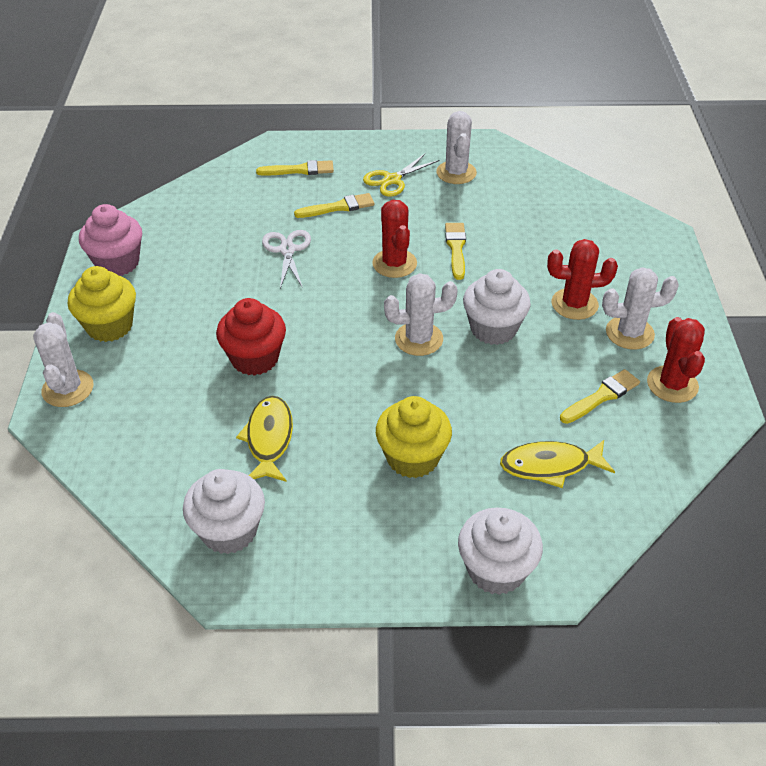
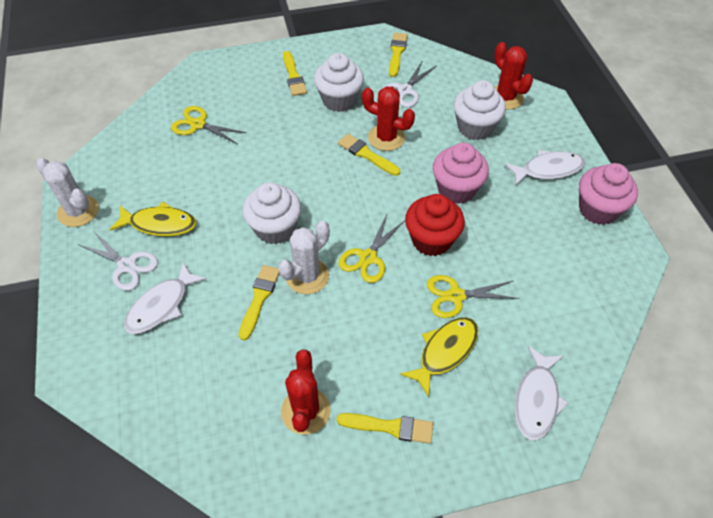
pink cupcake: 1 -> 2
white cactus: 4 -> 2
white fish: 0 -> 3
white scissors: 1 -> 2
yellow brush: 4 -> 5
yellow cupcake: 2 -> 0
yellow scissors: 1 -> 3

